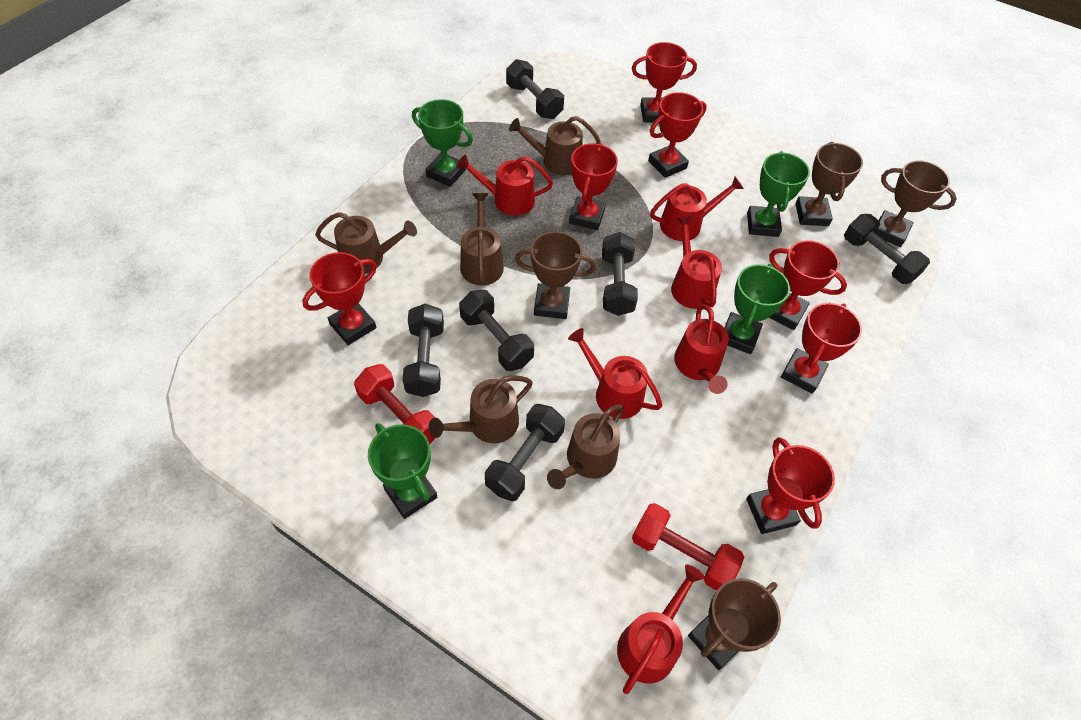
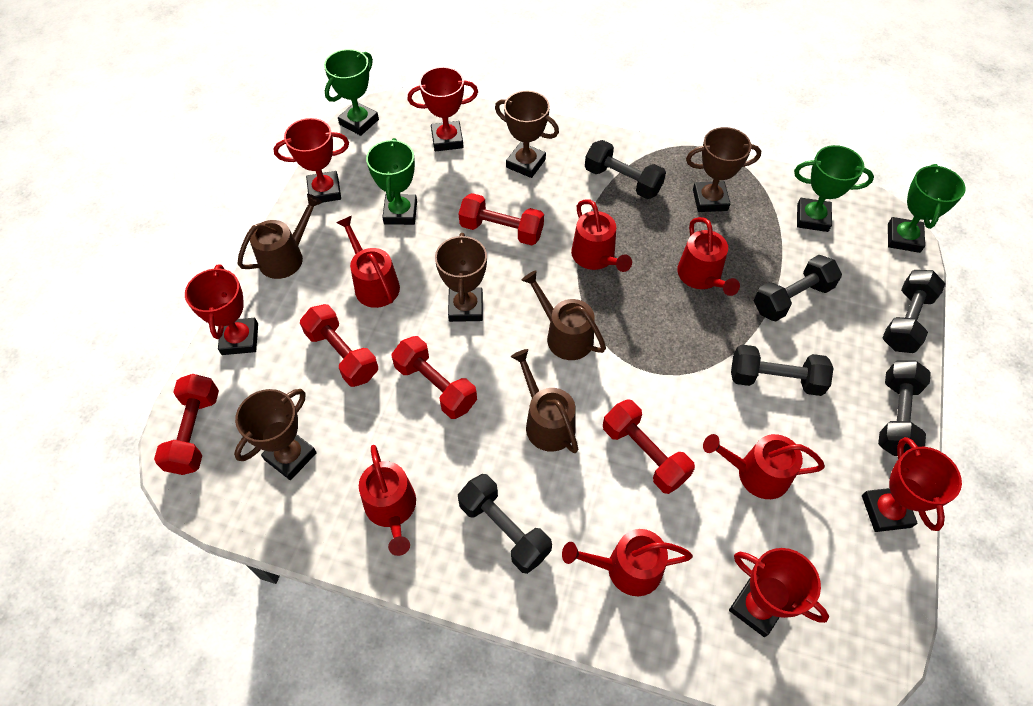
brown watering can: 5 -> 3
red dumbbell: 2 -> 5
red trophy: 7 -> 5

